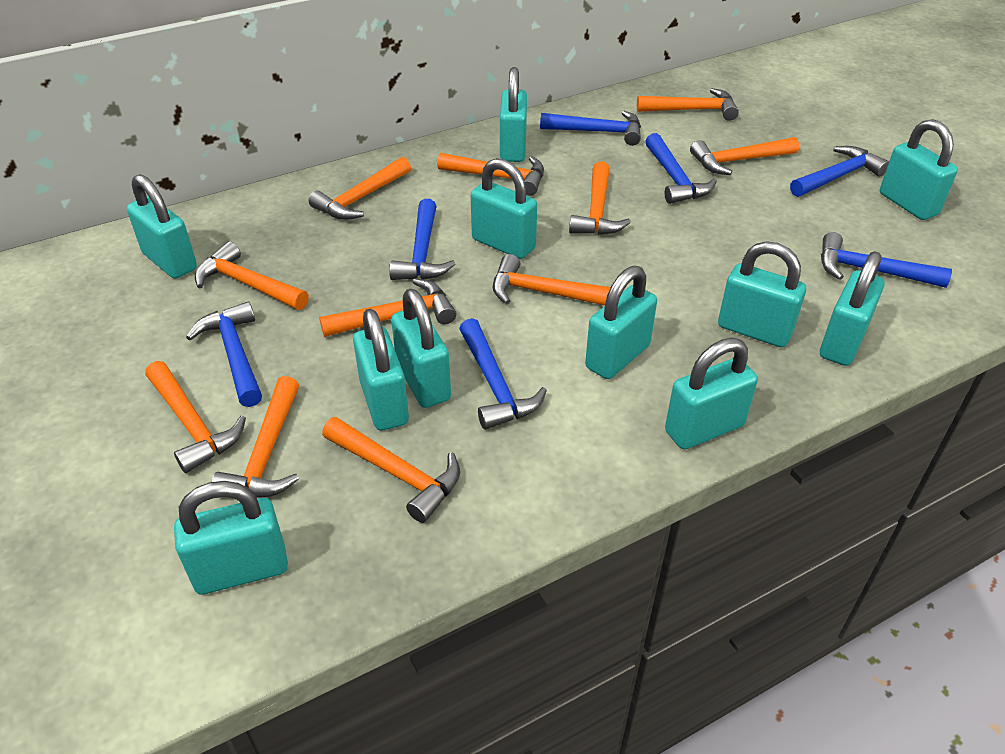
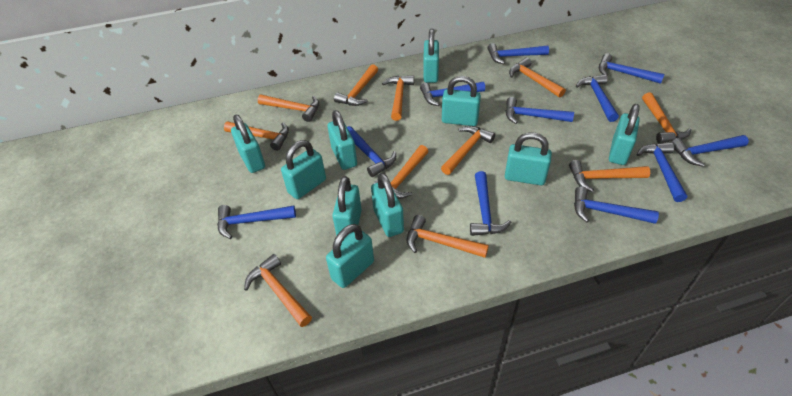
blue hammer: 7 -> 11
turquoise padlock: 11 -> 10

